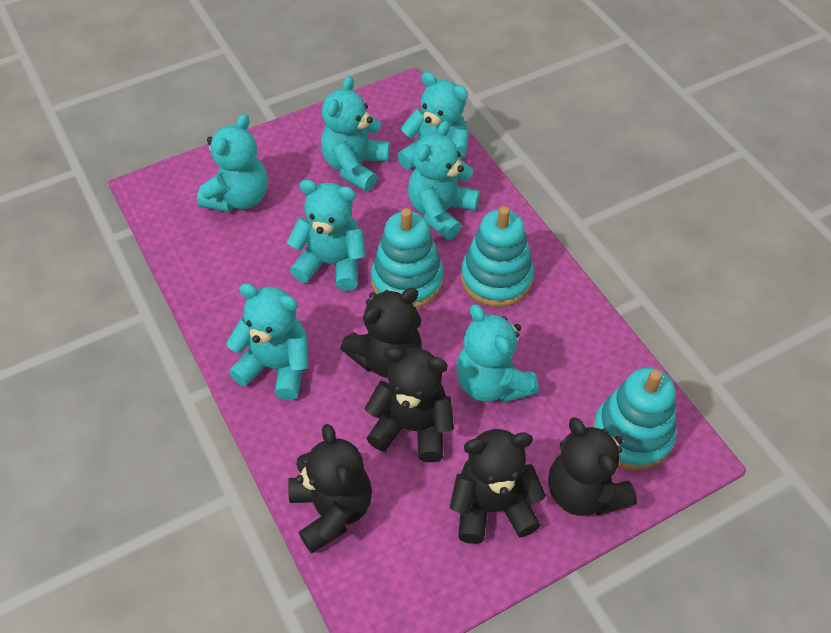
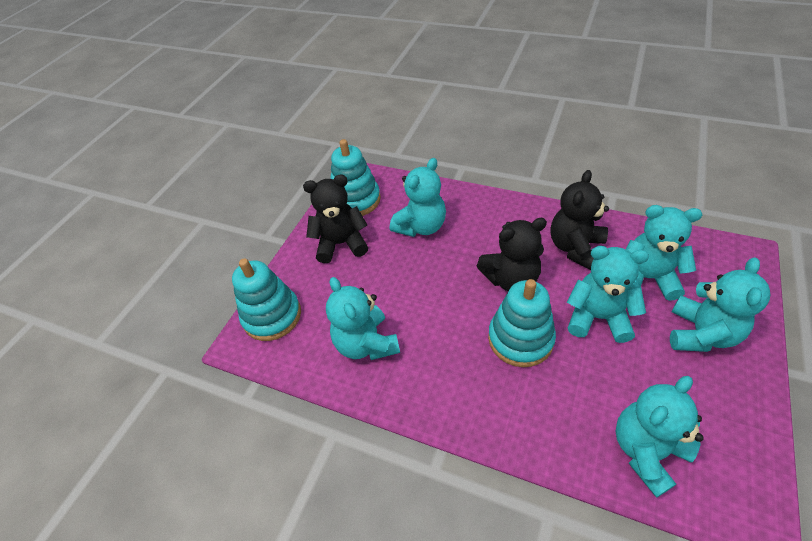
black teddy bear: 5 -> 3
turquoise teddy bear: 7 -> 6

